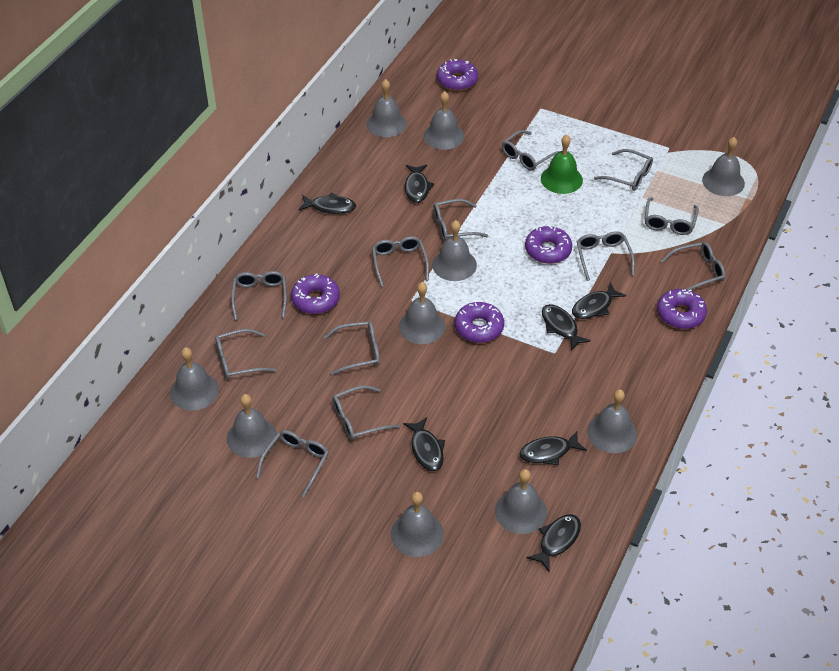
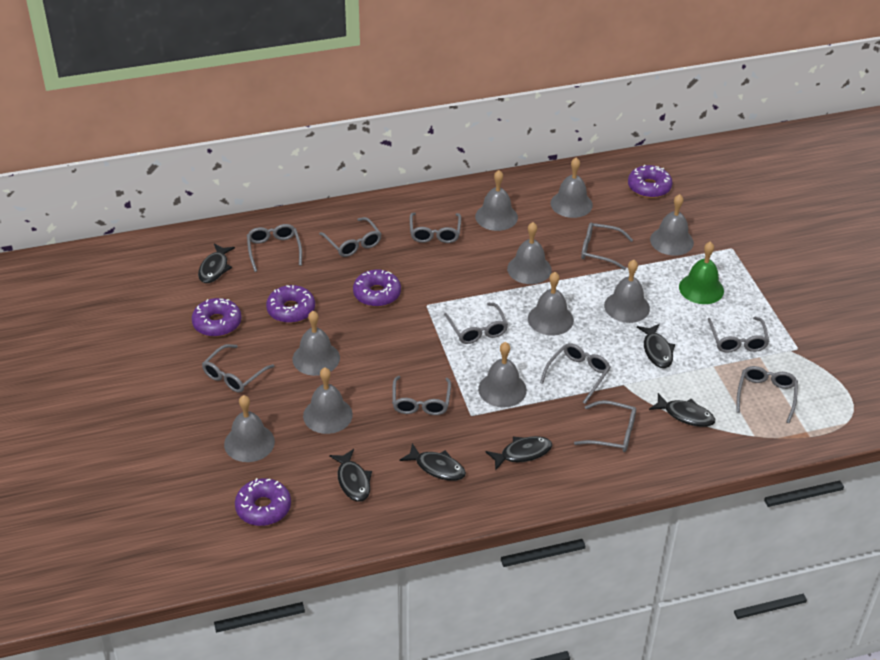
black fish: 7 -> 6
grey glasses: 12 -> 11

